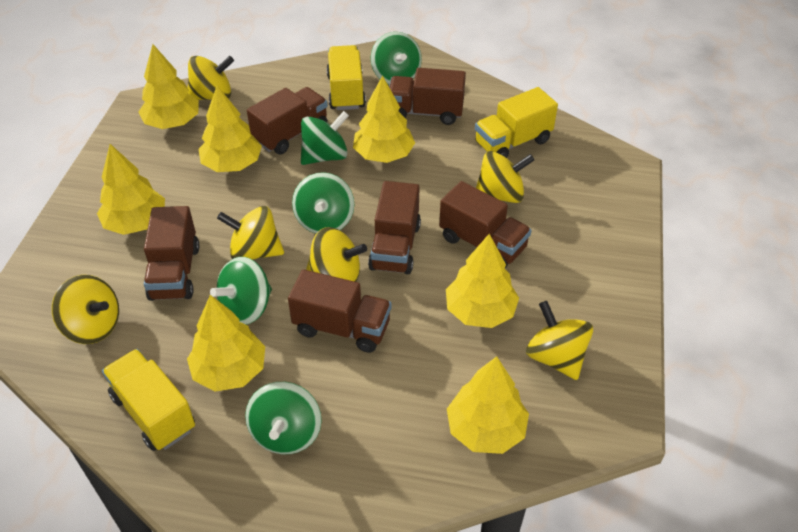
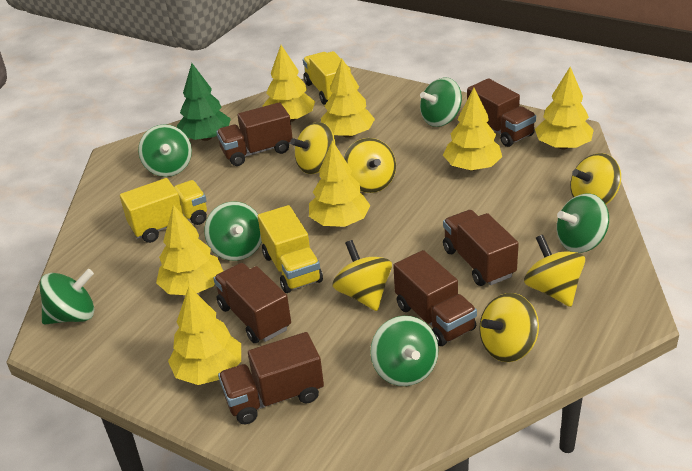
green spinning top: 5 -> 6
green tree: 0 -> 1

